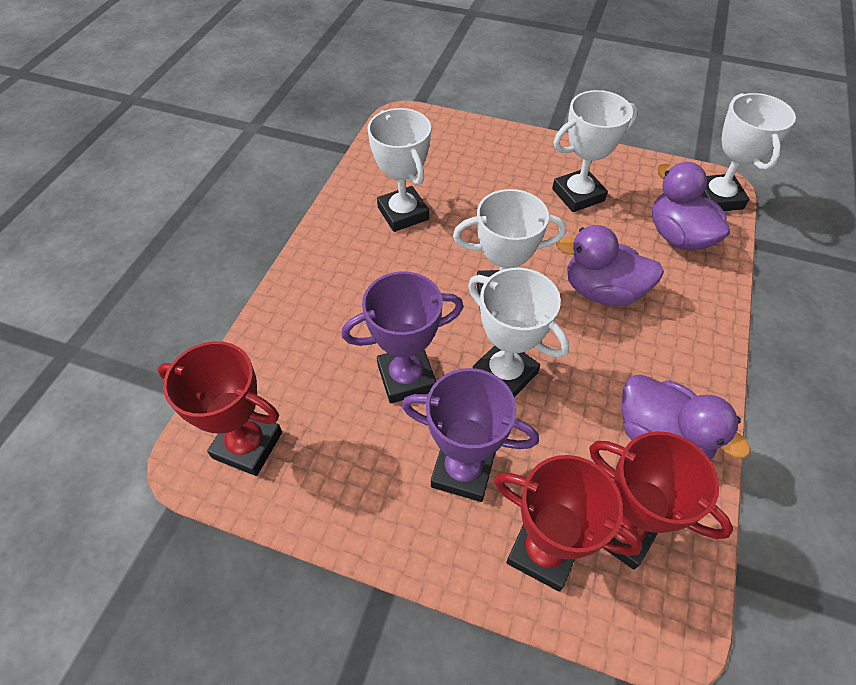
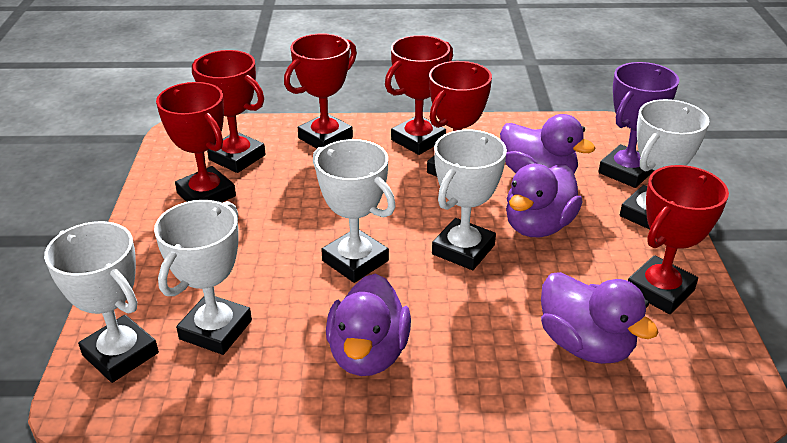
purple duck: 3 -> 4
purple trophy: 2 -> 1
red trophy: 3 -> 6

